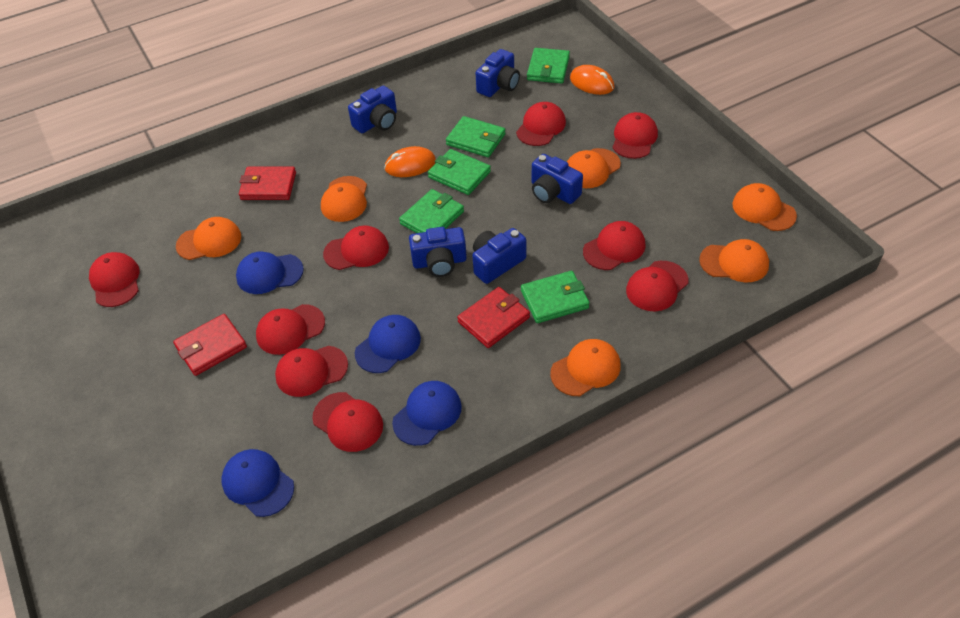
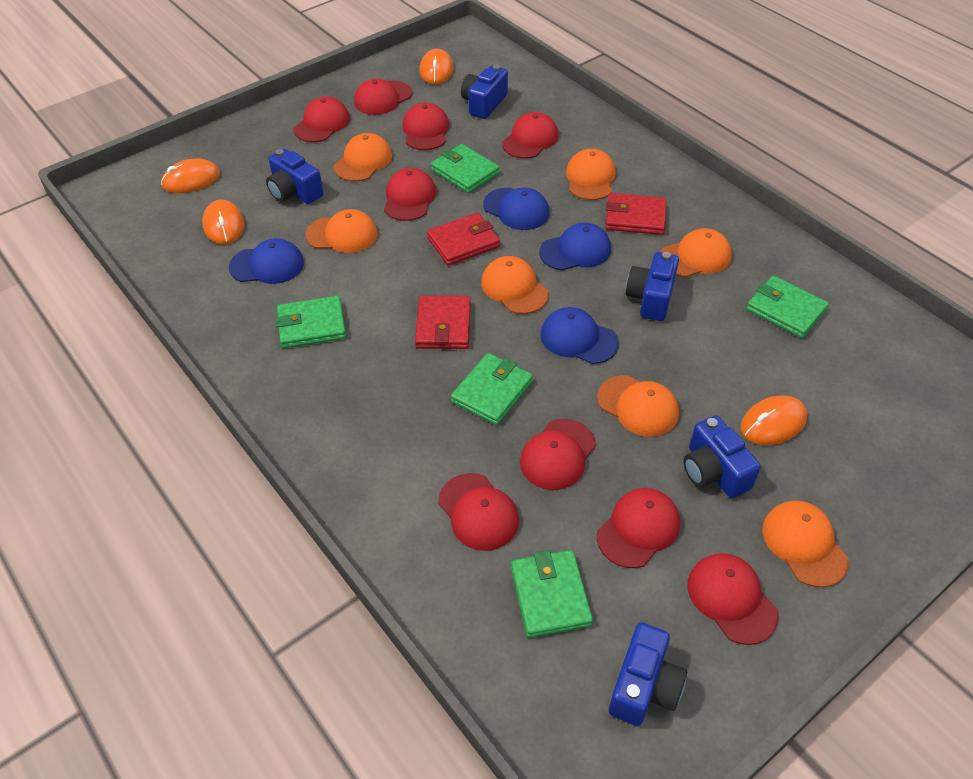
orange cap: 6 -> 7
orange mouse: 2 -> 4

